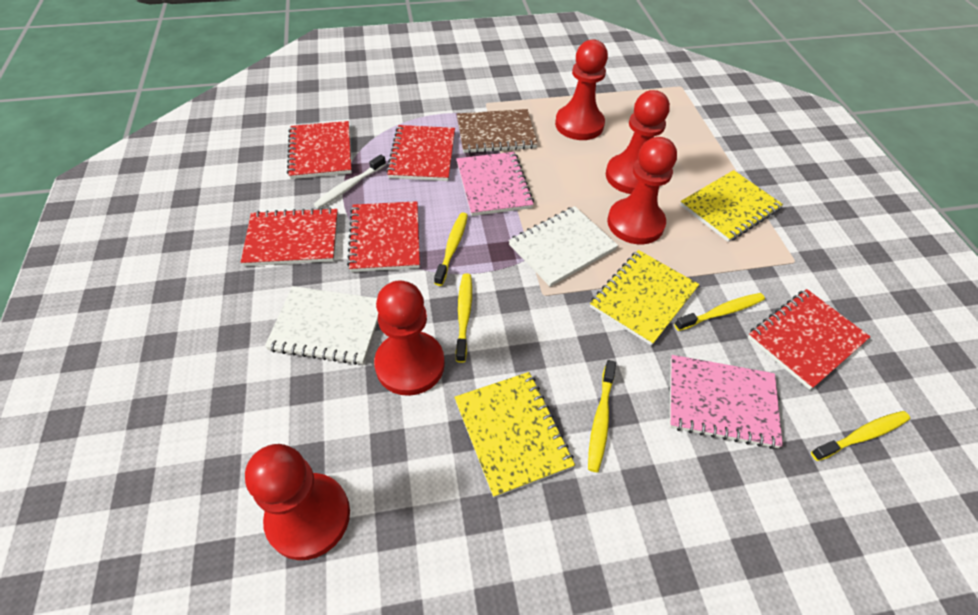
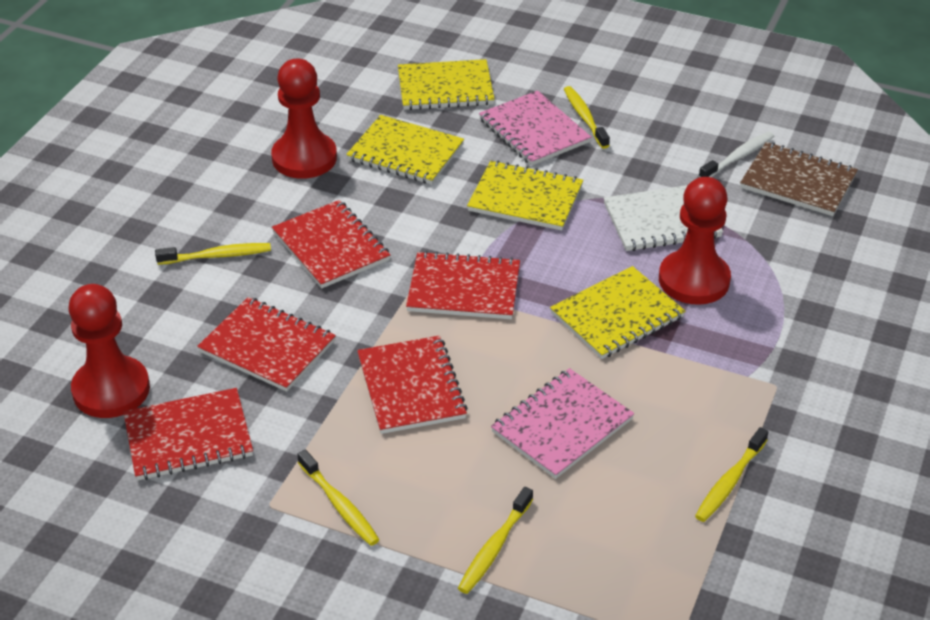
red pawn: 5 -> 3
white notebook: 2 -> 1
yellow notebook: 3 -> 4

